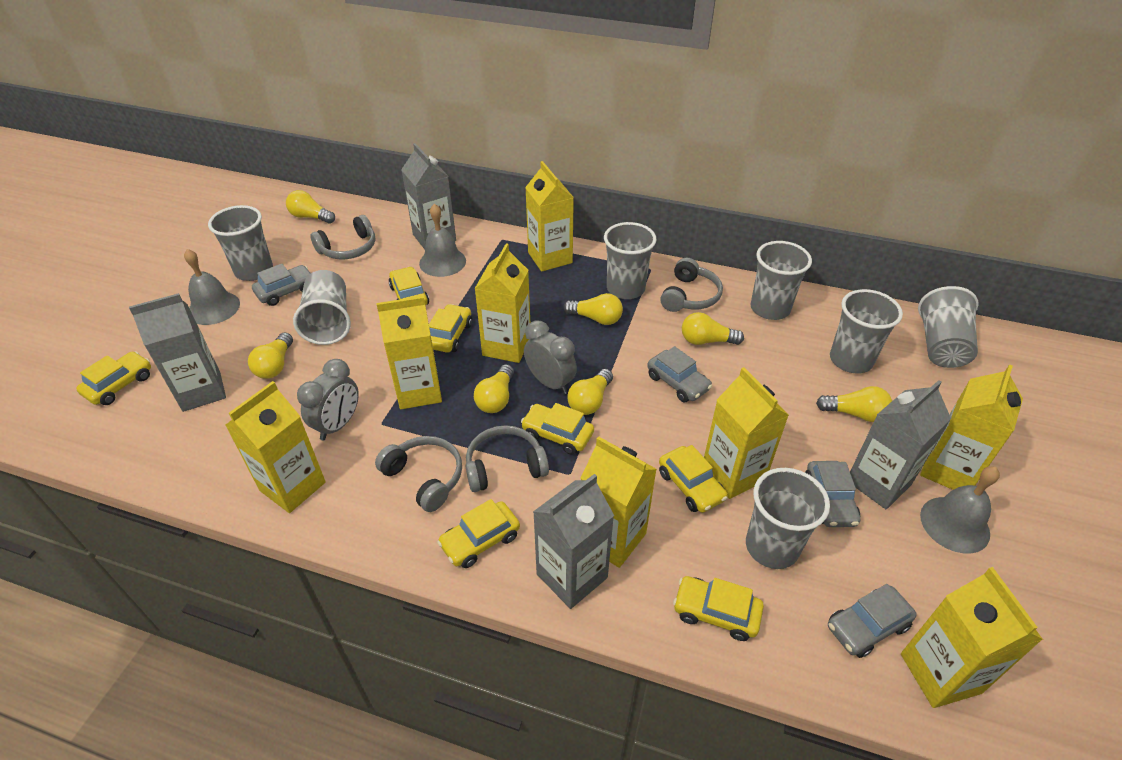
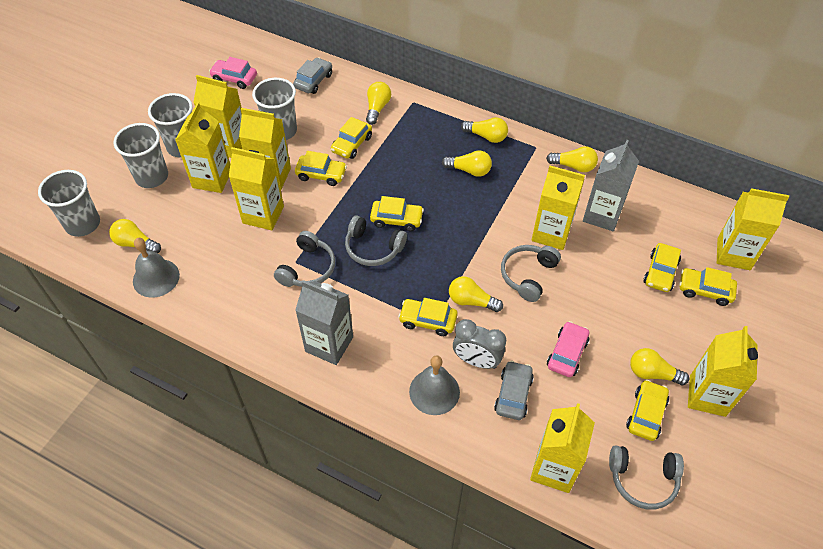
grey bell: 3 -> 2
grey car: 4 -> 2
grey carton: 4 -> 2
grey clock: 2 -> 1
grey cup: 7 -> 4
pink car: 0 -> 2

